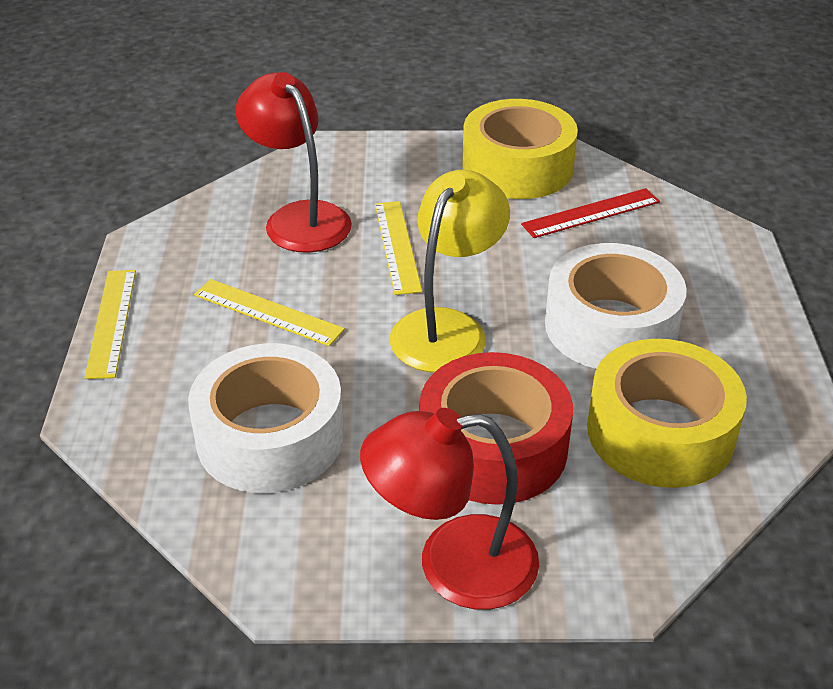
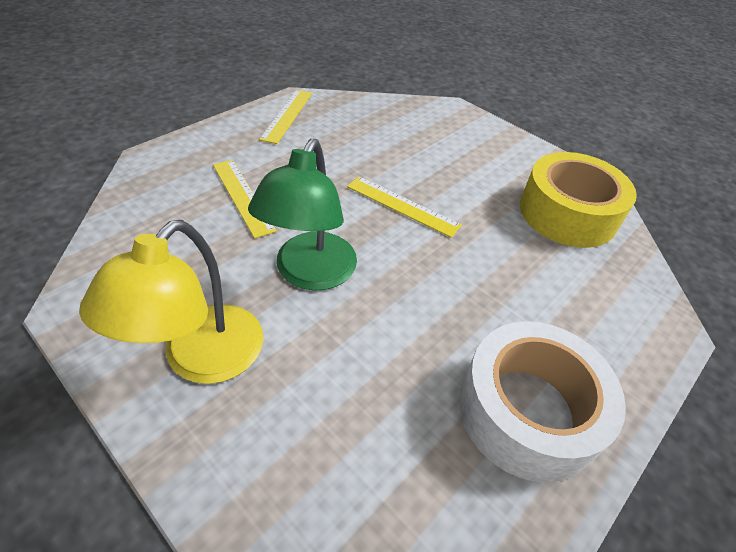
green lamp: 0 -> 1
red lamp: 2 -> 0
red ruler: 1 -> 0
red tape: 1 -> 0
white tape: 2 -> 1
yellow tape: 2 -> 1

